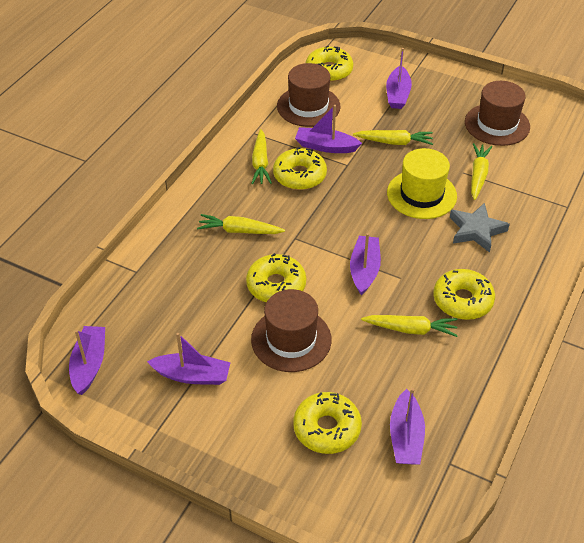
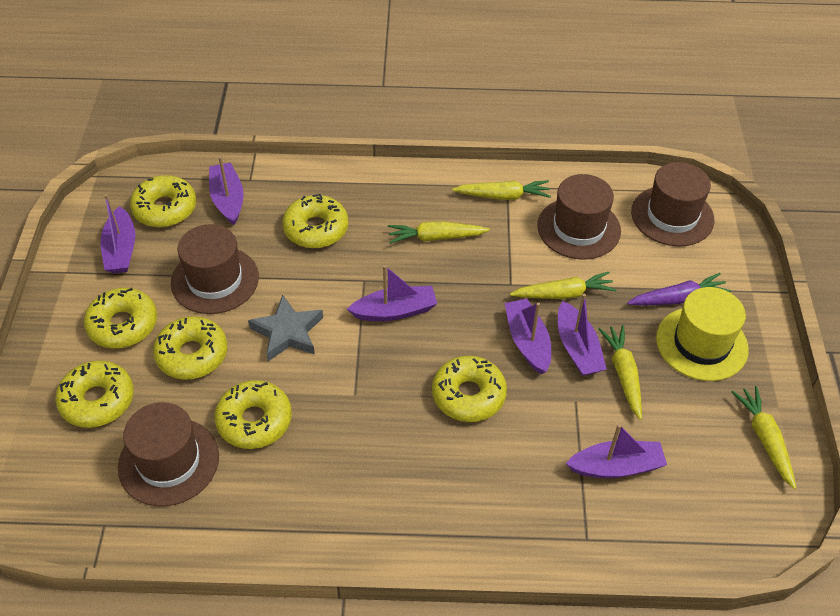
brown hat: 3 -> 4
purple carrot: 0 -> 1
yellow donut: 5 -> 7

